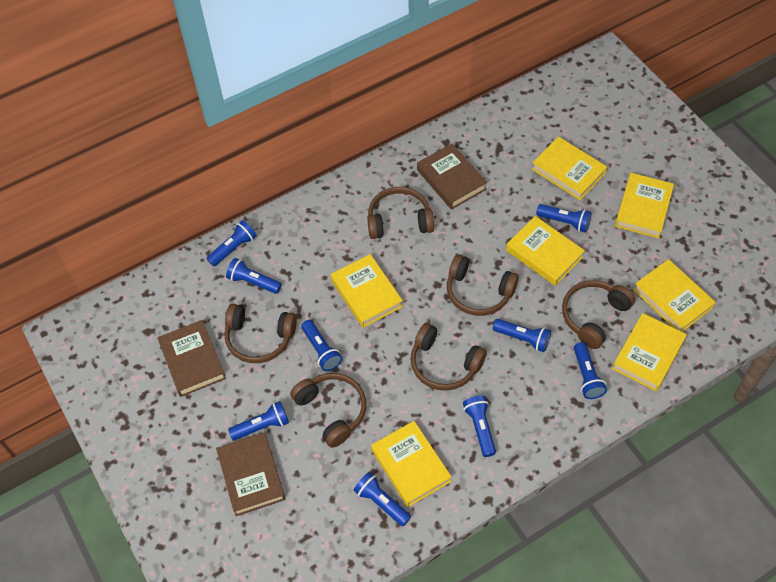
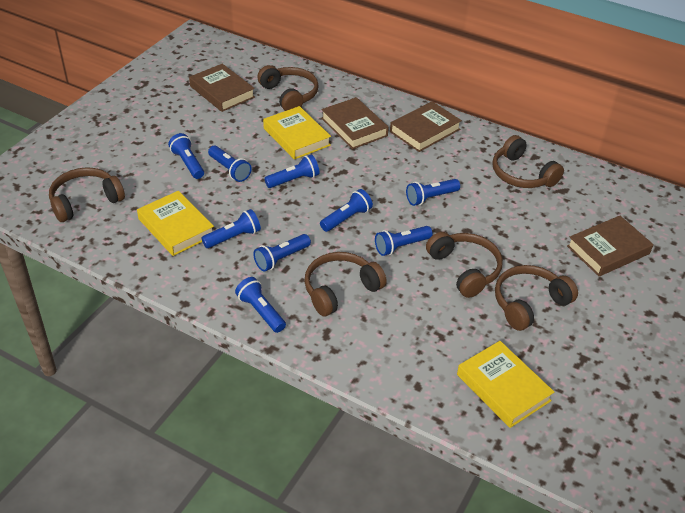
brown book: 3 -> 4
yellow book: 7 -> 3

